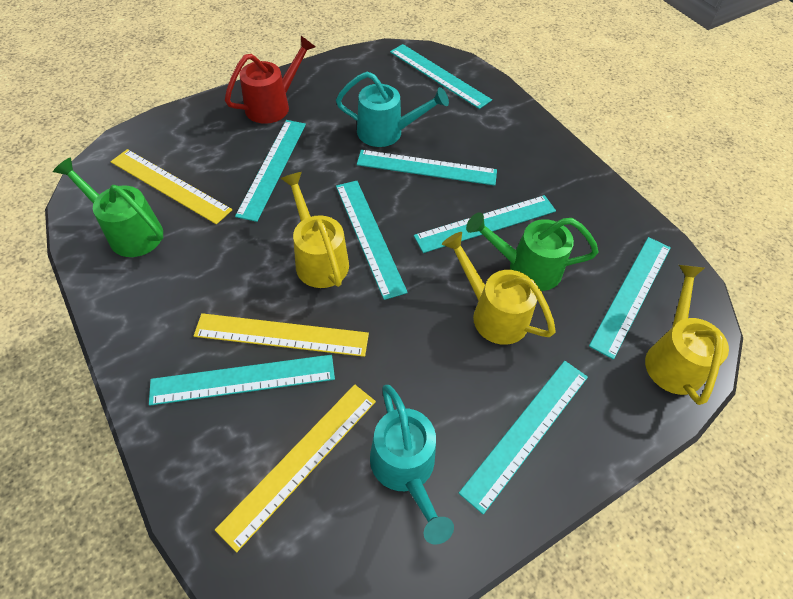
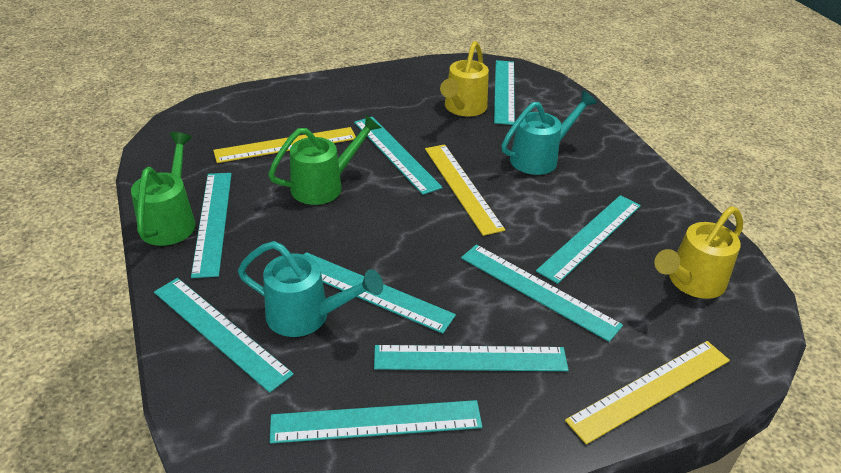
red watering can: 1 -> 0
turquoise ruler: 8 -> 9
yellow watering can: 3 -> 2

